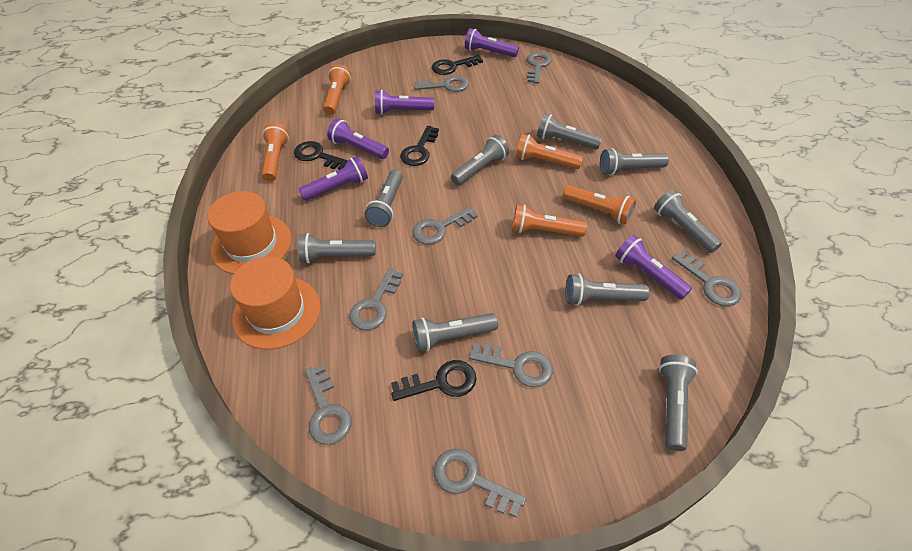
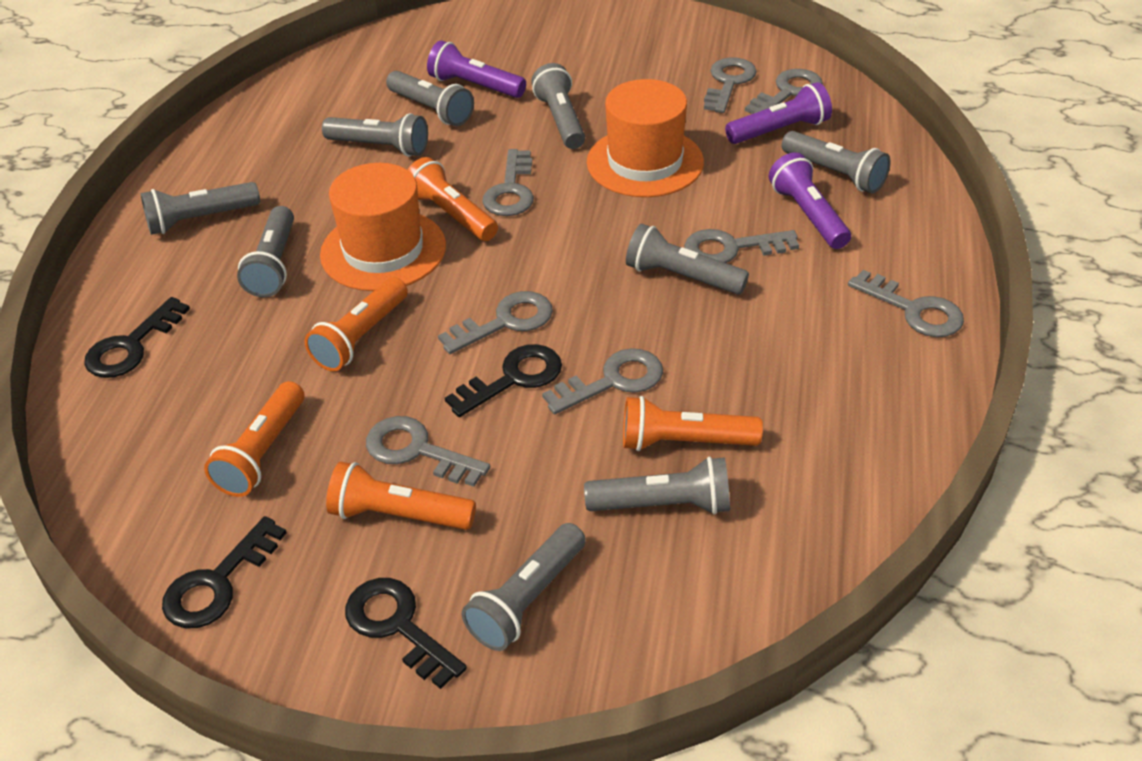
purple flashlight: 5 -> 3

